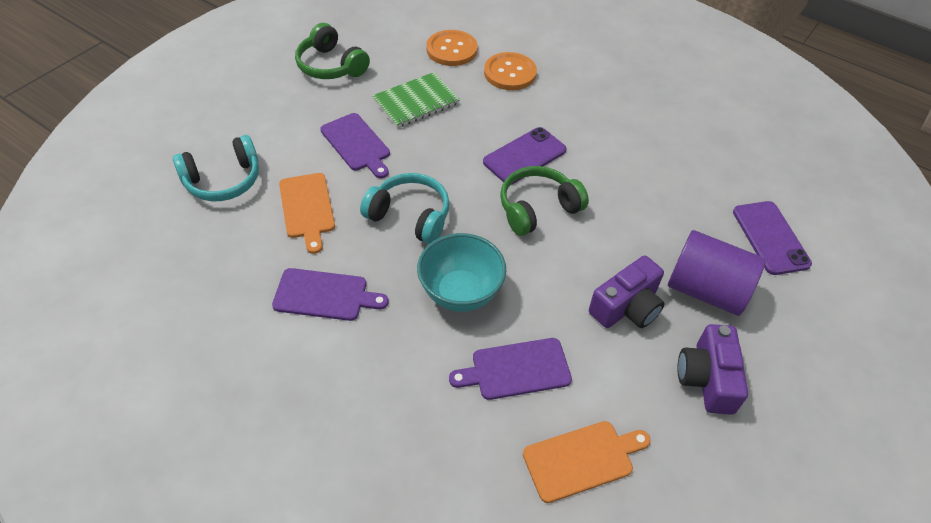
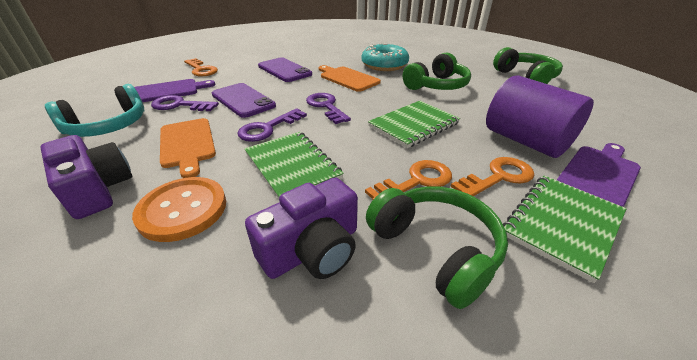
green headphones: 2 -> 3
green notebook: 1 -> 3
orange button: 2 -> 1
orange key: 0 -> 3
purple cutting board: 3 -> 2
purple key: 0 -> 3
turquoise bowl: 1 -> 0
turquoise donut: 0 -> 1
turquoise headphones: 2 -> 1

